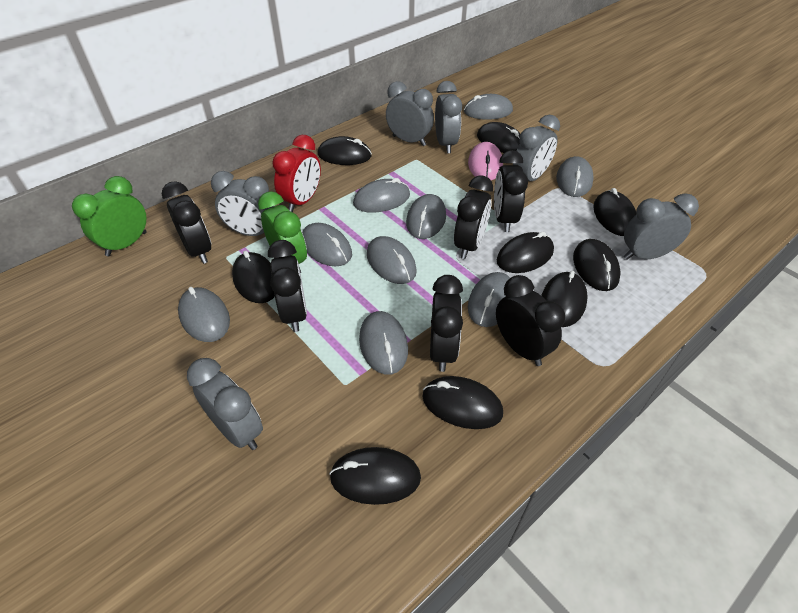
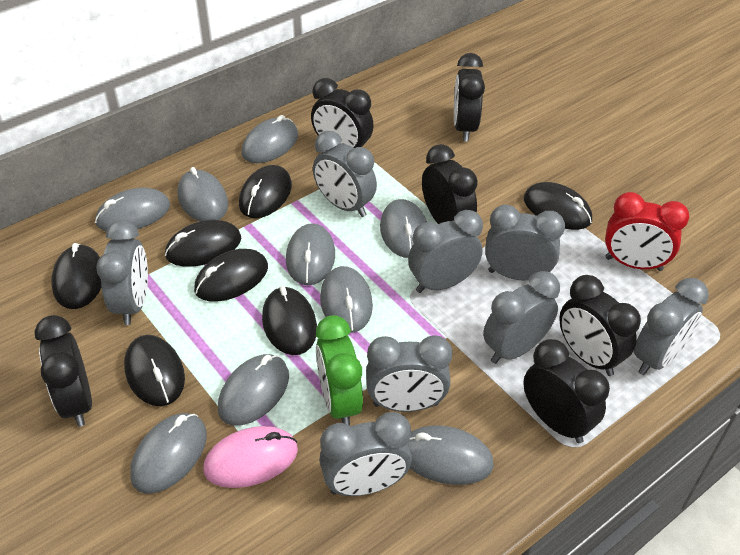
black mouse: 9 -> 7
green clock: 2 -> 1
grey clock: 6 -> 8

